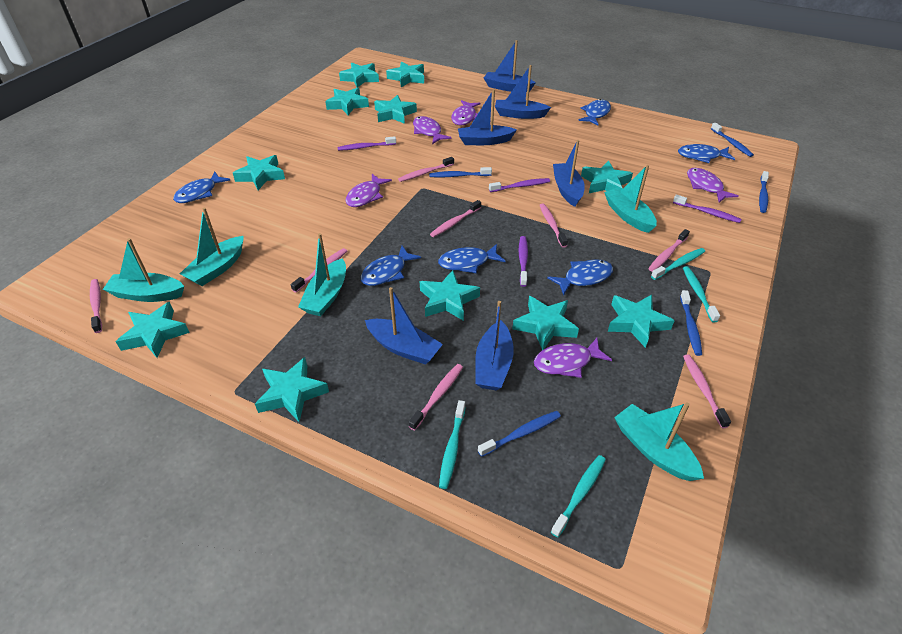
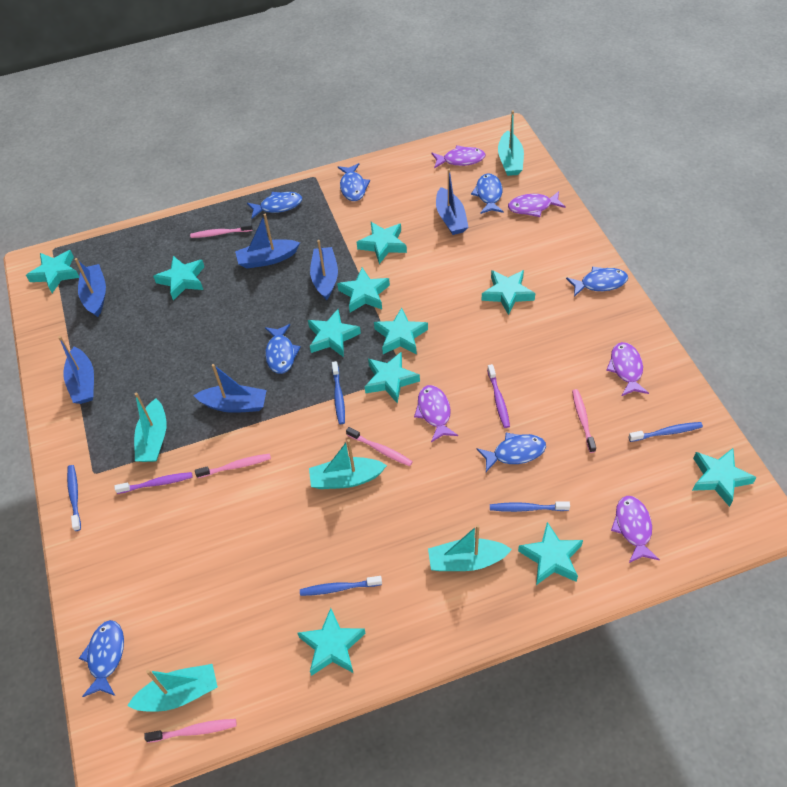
blue fish: 6 -> 7
pink toothbrush: 8 -> 5
purple toothbrush: 4 -> 2
turquoise toothbrush: 4 -> 0

